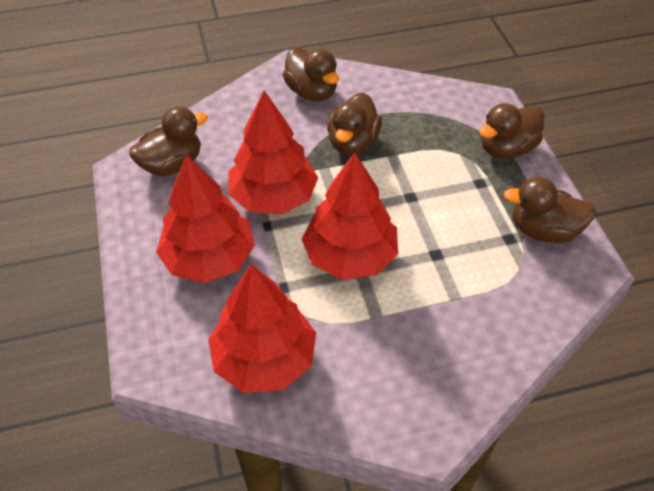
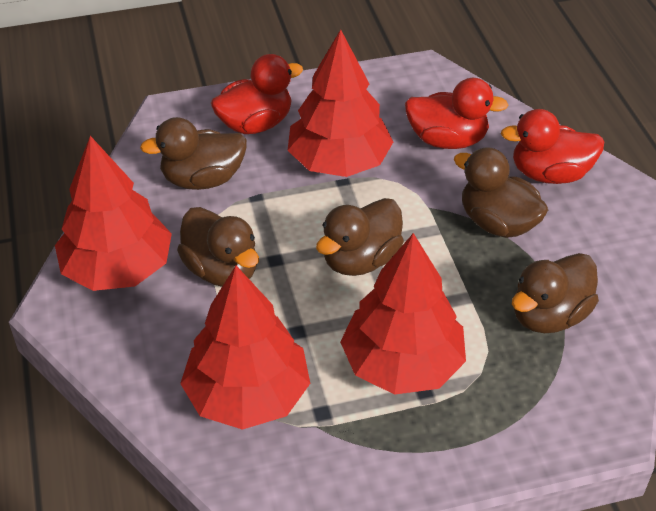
red duck: 0 -> 3

